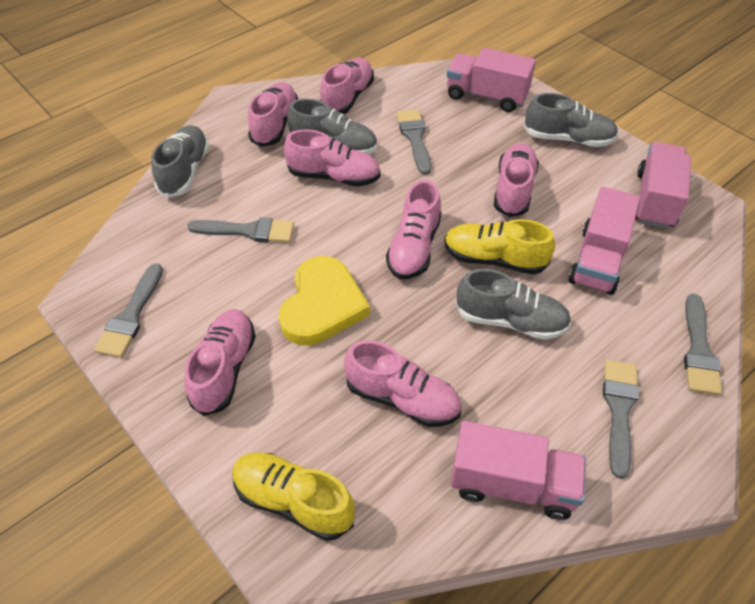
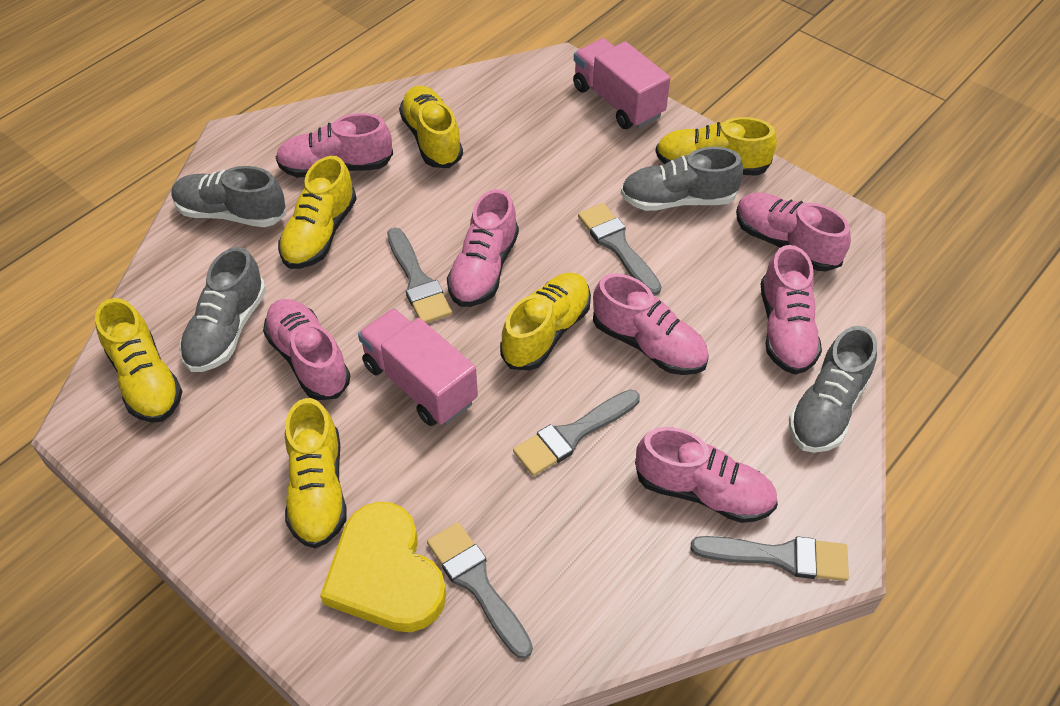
pink truck: 4 -> 2
yellow shoe: 2 -> 6

